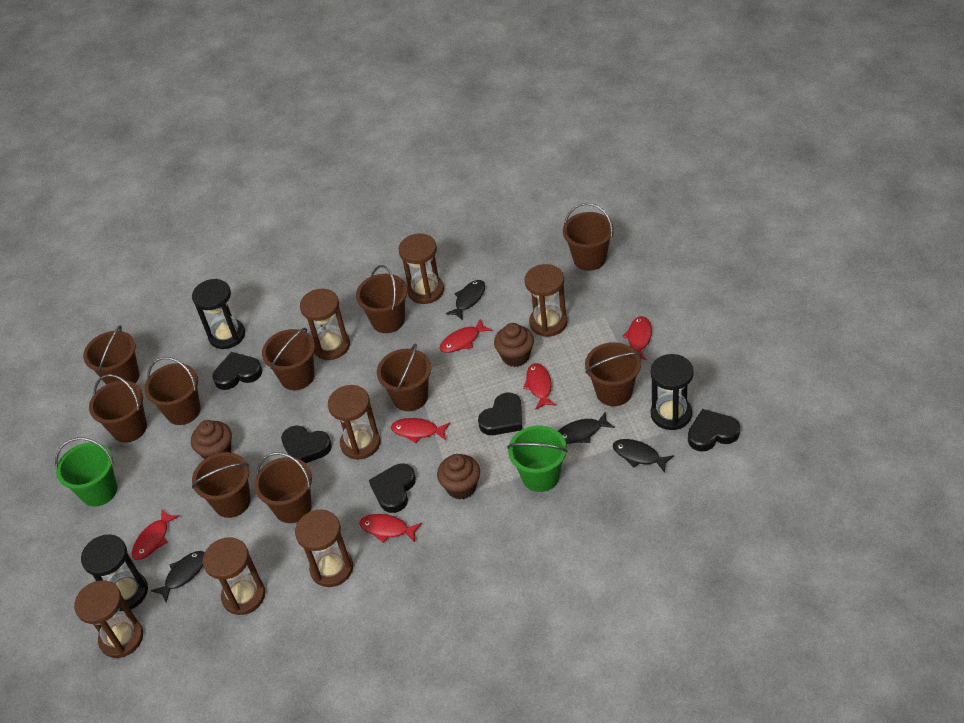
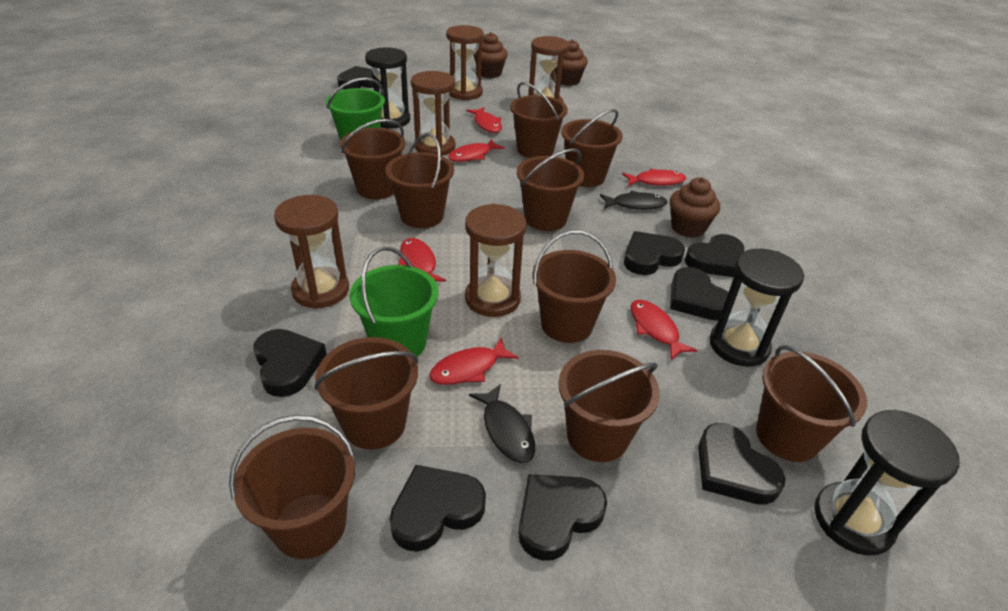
black fish: 4 -> 2
black heart: 5 -> 8
brown hourglass: 7 -> 5

